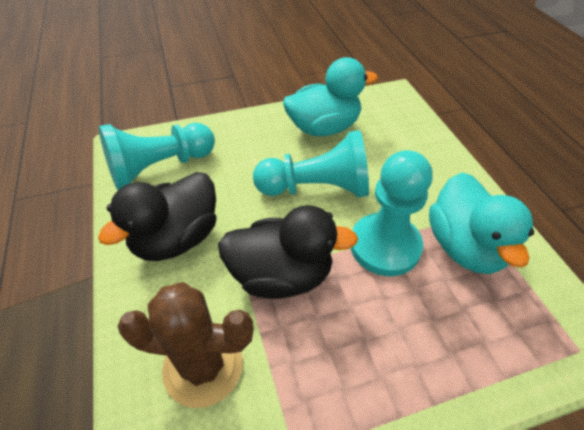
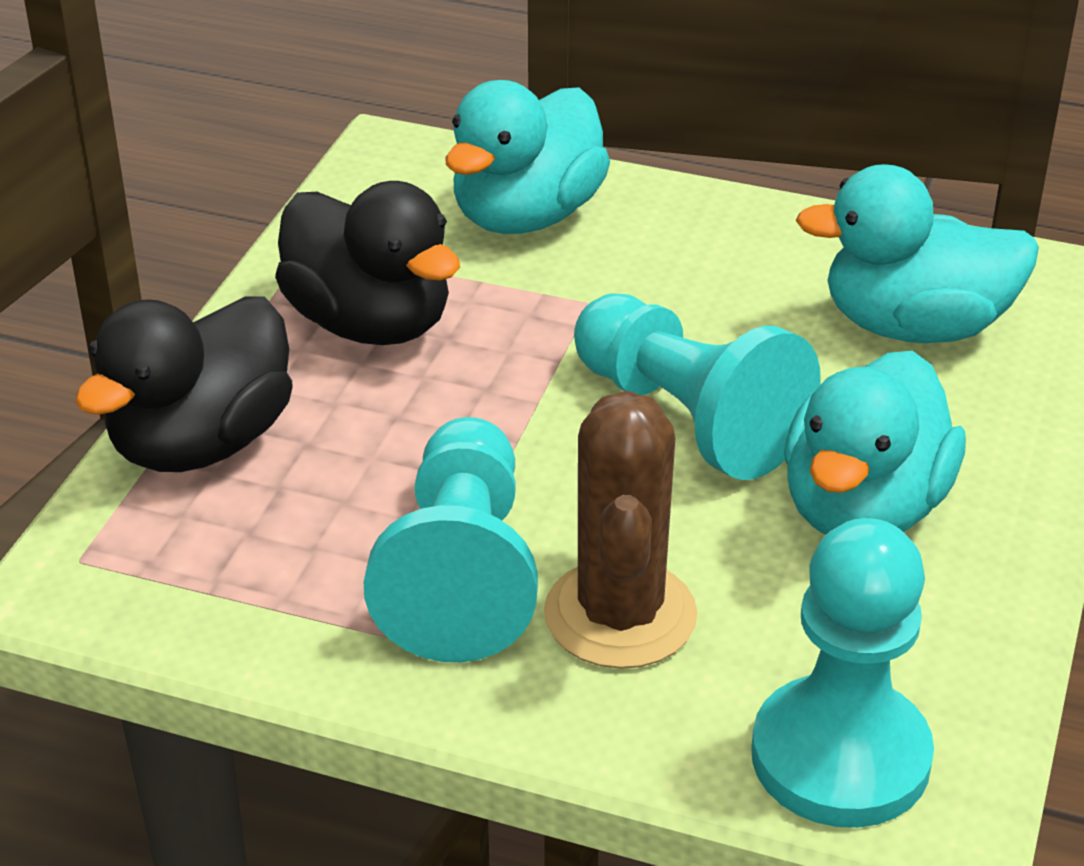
turquoise duck: 2 -> 3

